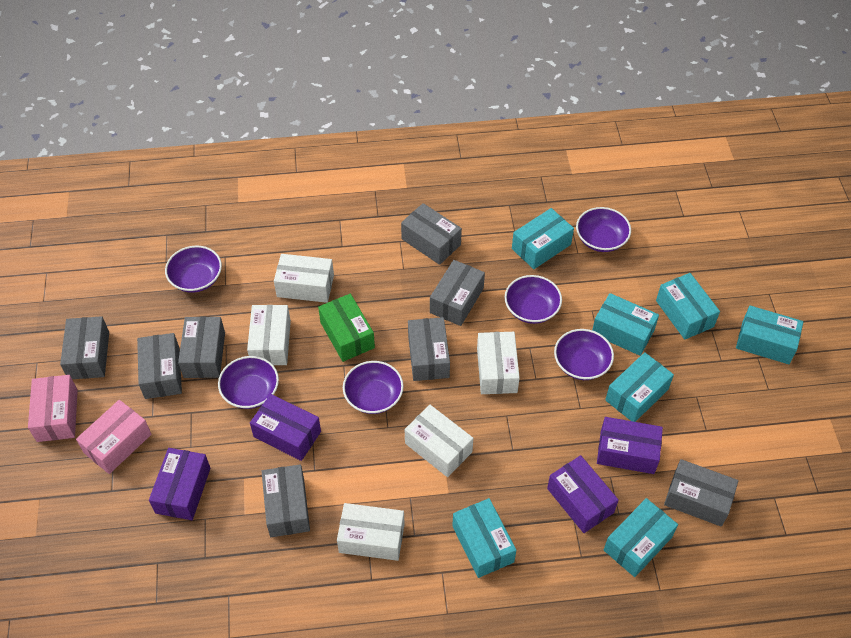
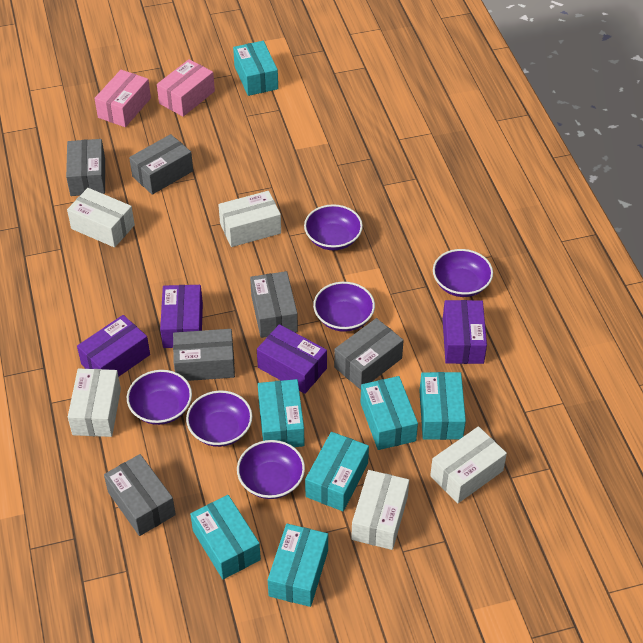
green box: 1 -> 0
grey box: 8 -> 6

